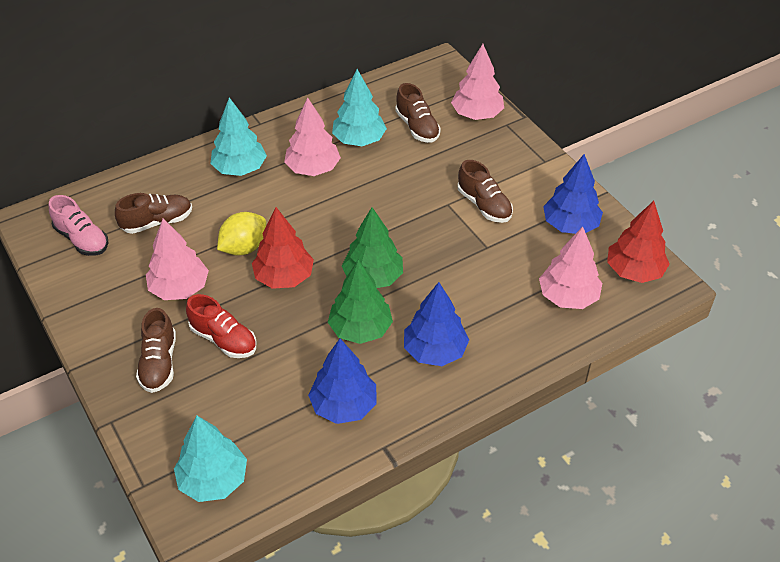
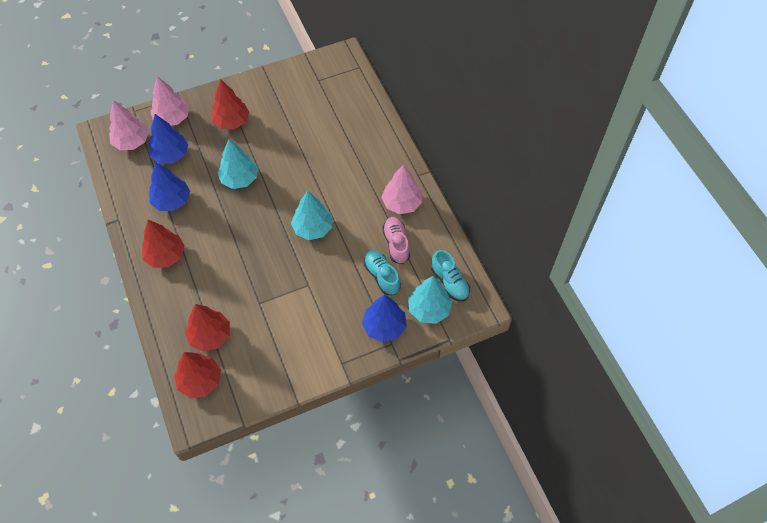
brown shoe: 4 -> 0
green tree: 2 -> 0
pink tree: 4 -> 3
red shoe: 1 -> 0
red tree: 2 -> 4
turquoise shoe: 0 -> 2
yellow lemon: 1 -> 0

